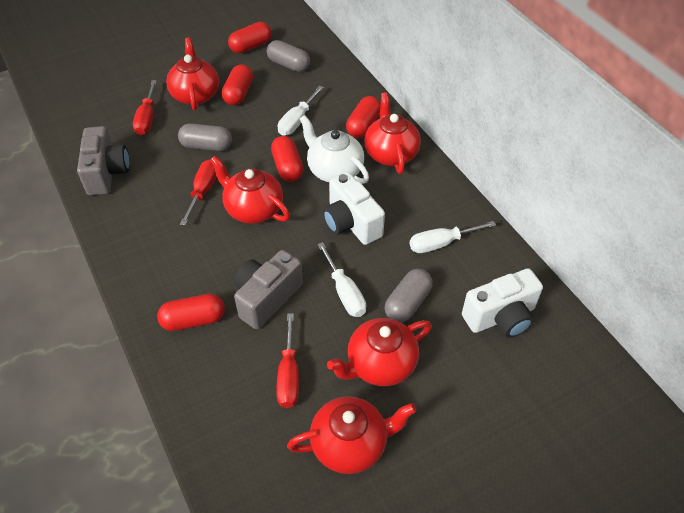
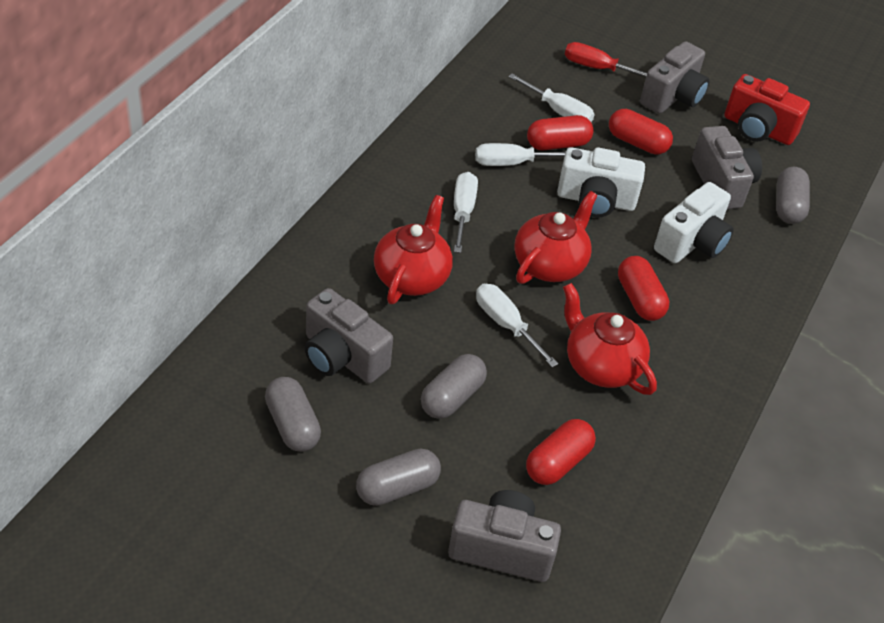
grey camera: 2 -> 4
grey capsule: 3 -> 4
red camera: 0 -> 1
red capsule: 5 -> 4
red screwdriver: 3 -> 1
red teapot: 5 -> 3
white screwdriver: 3 -> 4
white teapot: 1 -> 0

